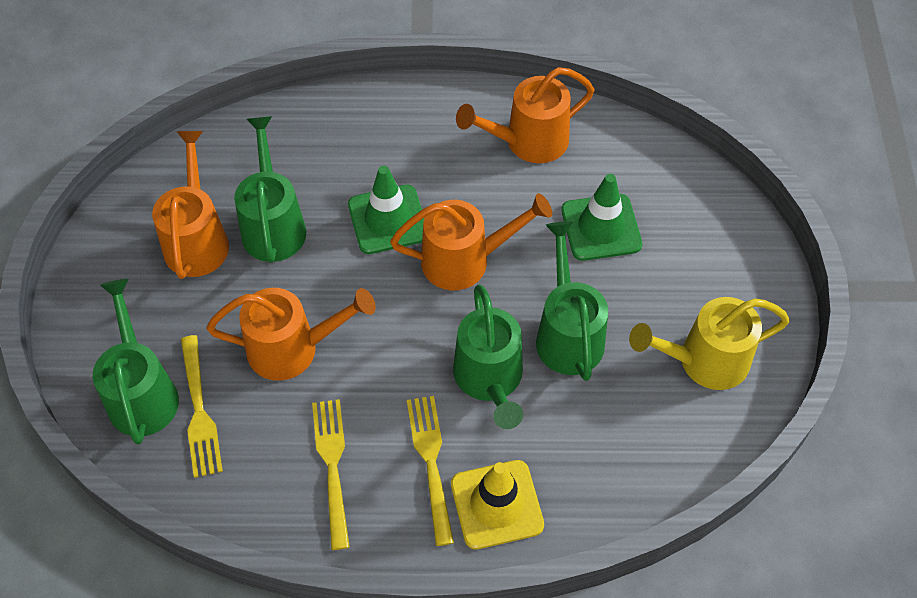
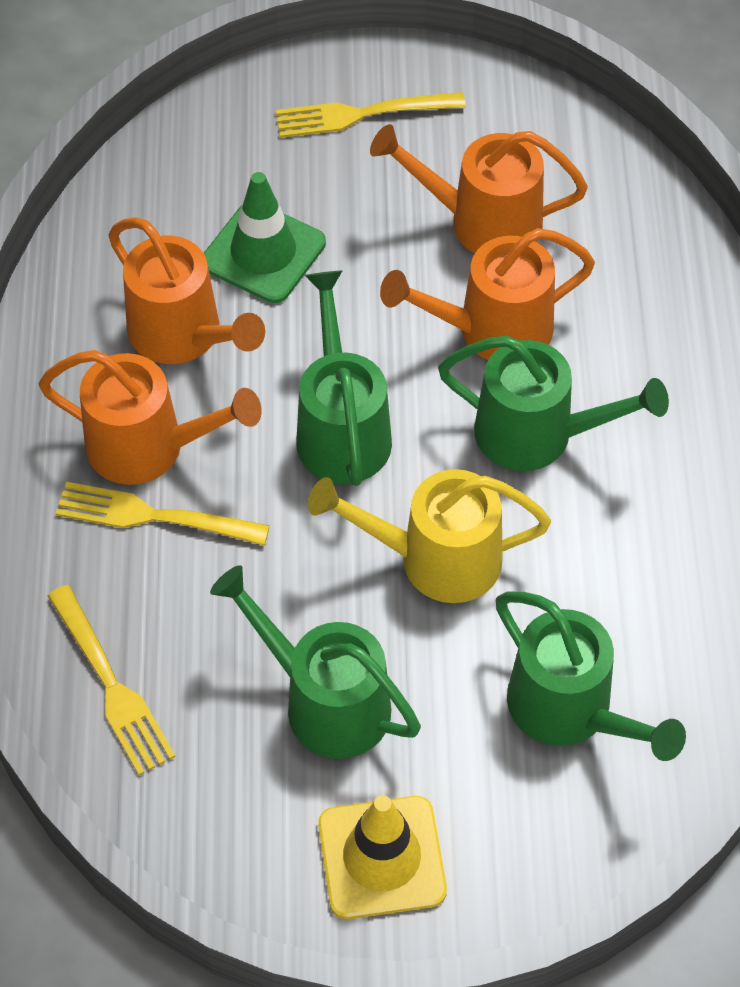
green traffic cone: 2 -> 1

